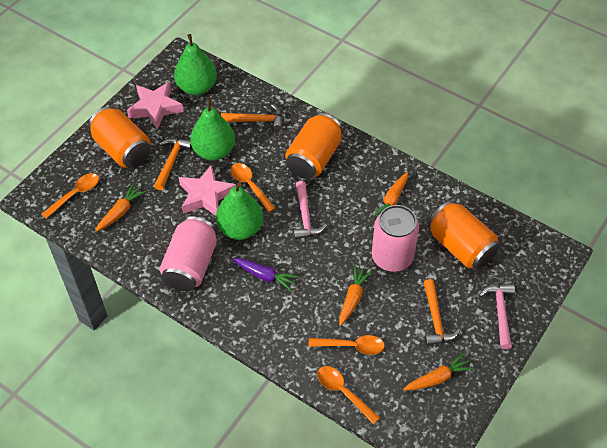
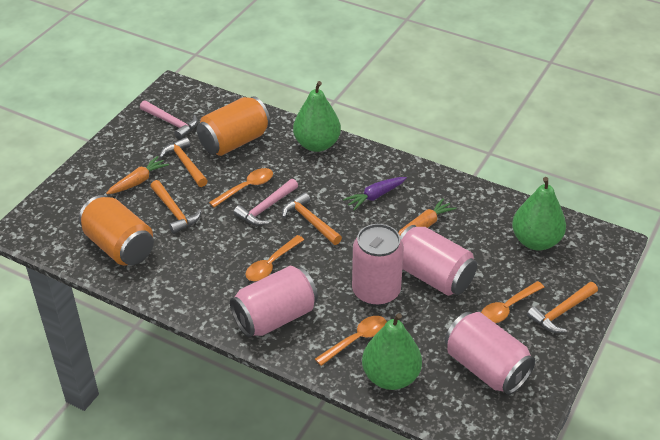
orange can: 3 -> 2
orange carrot: 4 -> 2
orange hammer: 3 -> 4
pink can: 2 -> 4
pink star: 2 -> 0

